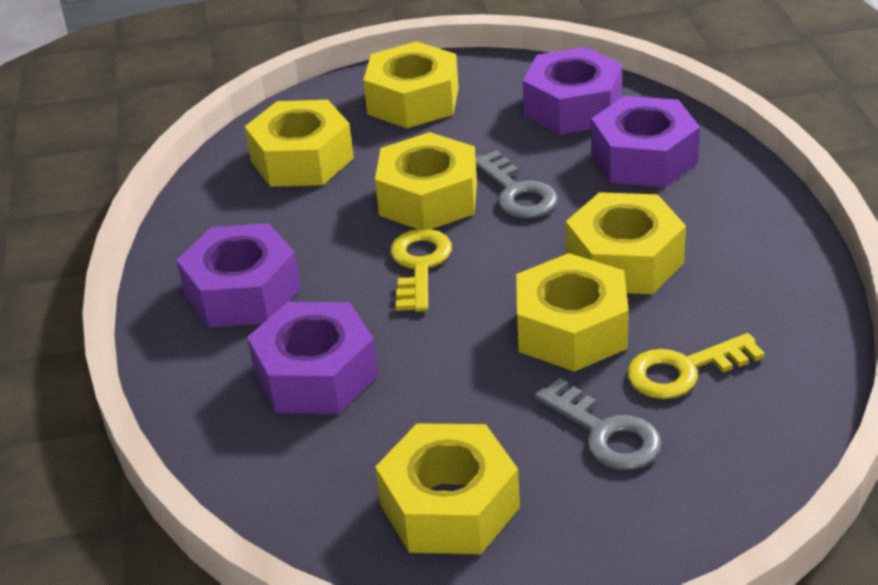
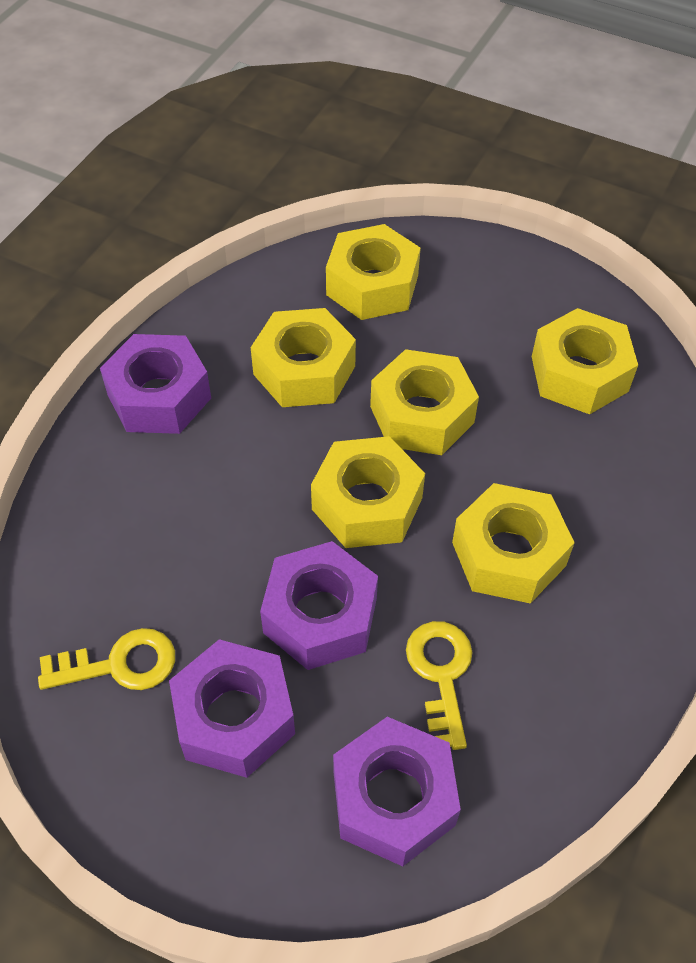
grey key: 2 -> 0

